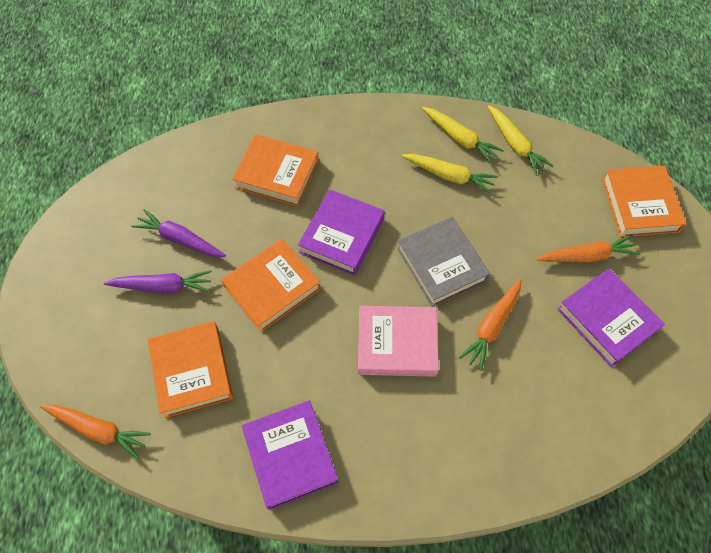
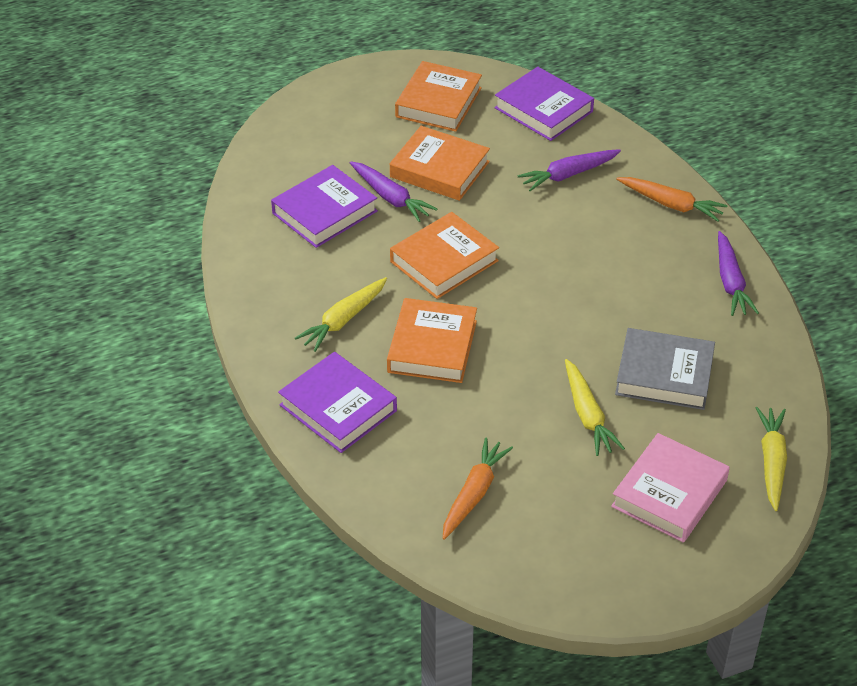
orange carrot: 3 -> 2
purple carrot: 2 -> 3

